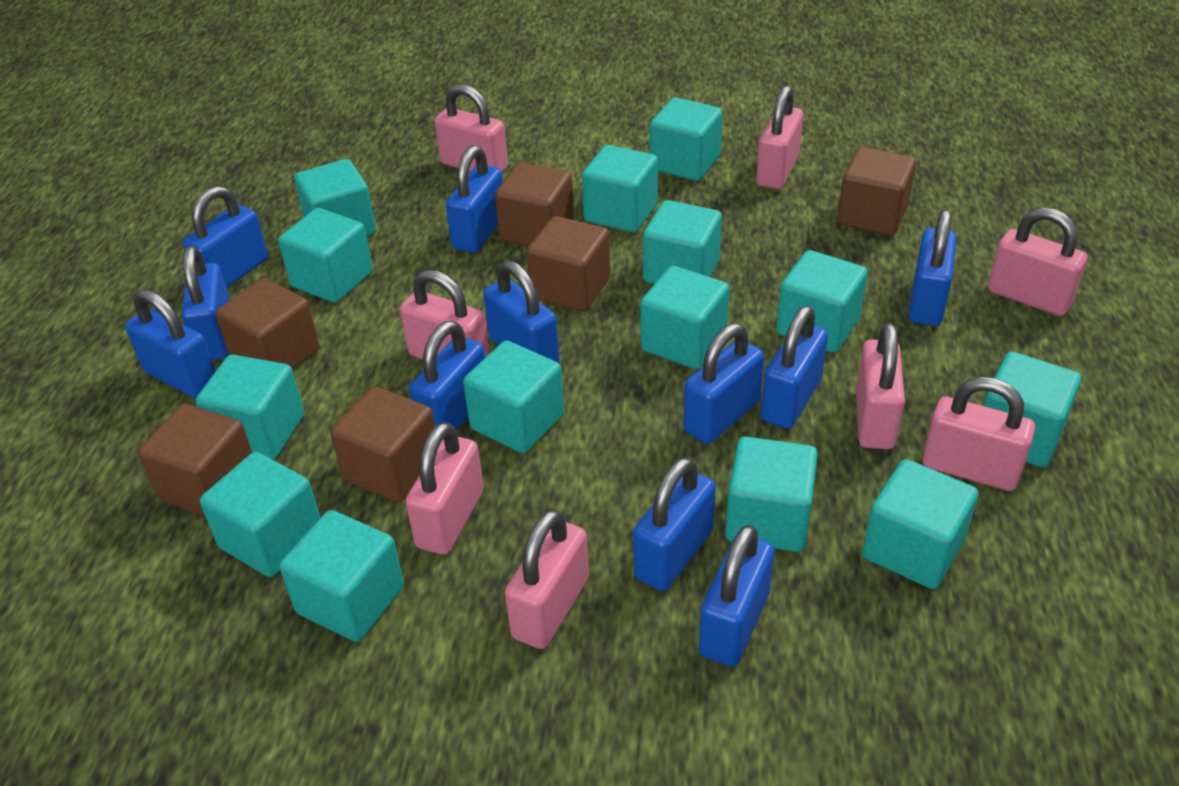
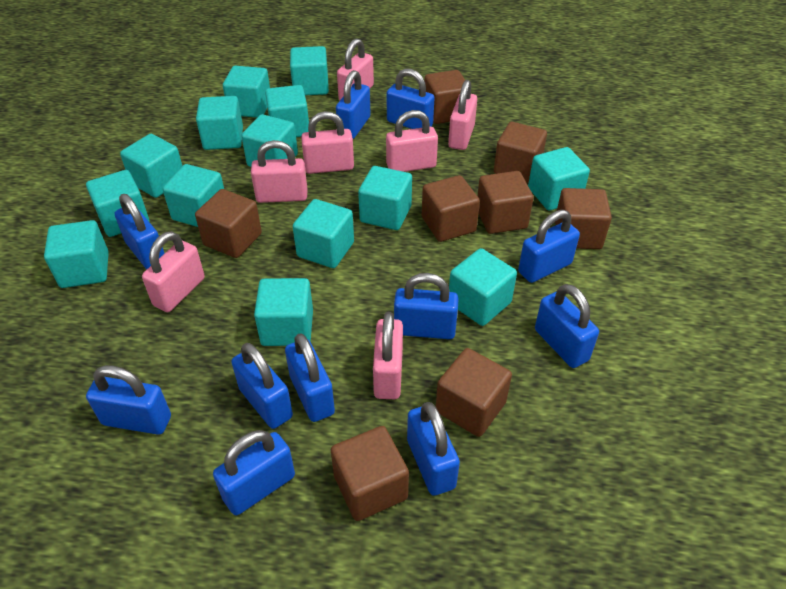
brown cube: 6 -> 8
pink padlock: 8 -> 7

